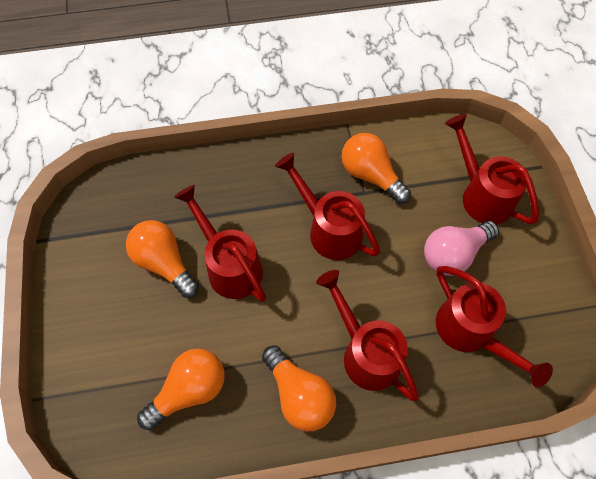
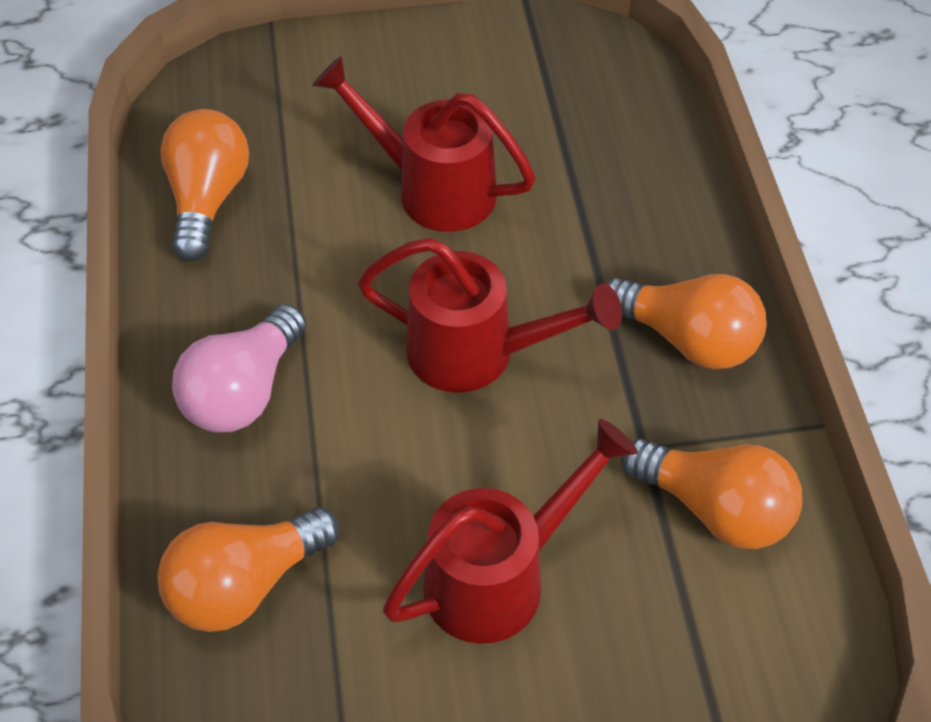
red watering can: 5 -> 3

